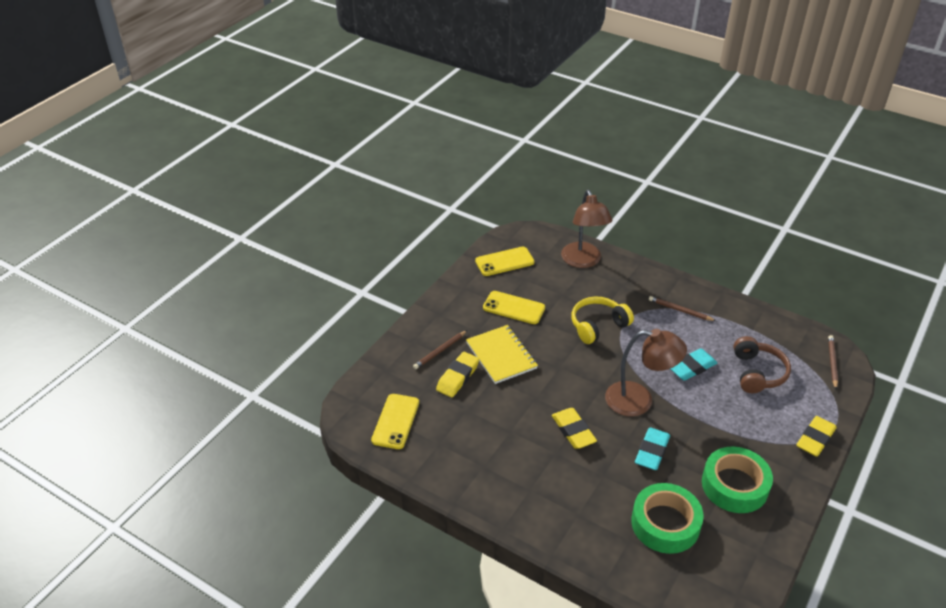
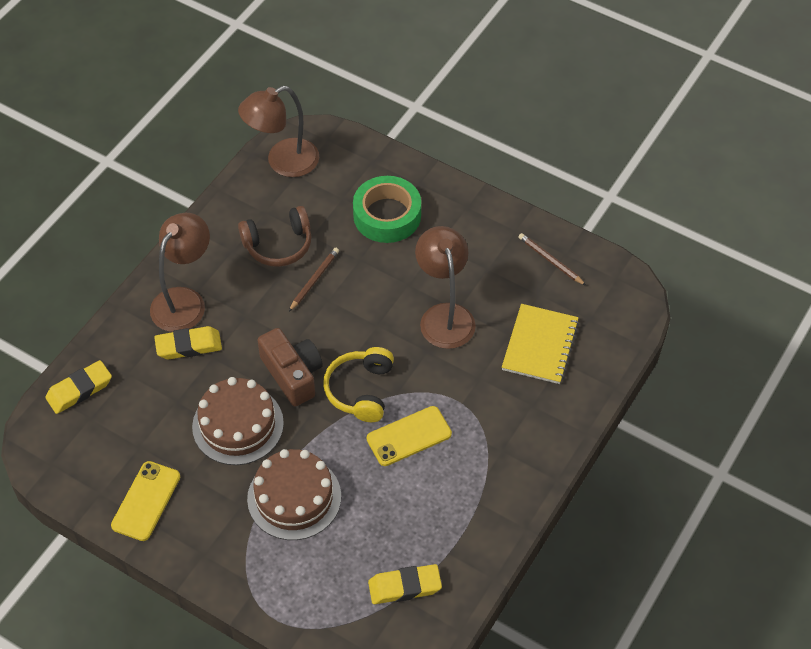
brown cake: 0 -> 2
brown camera: 0 -> 1
brown lamp: 2 -> 3
brown pencil: 3 -> 2
green tape: 2 -> 1
turquoise eraser: 2 -> 0
yellow phone: 3 -> 2

